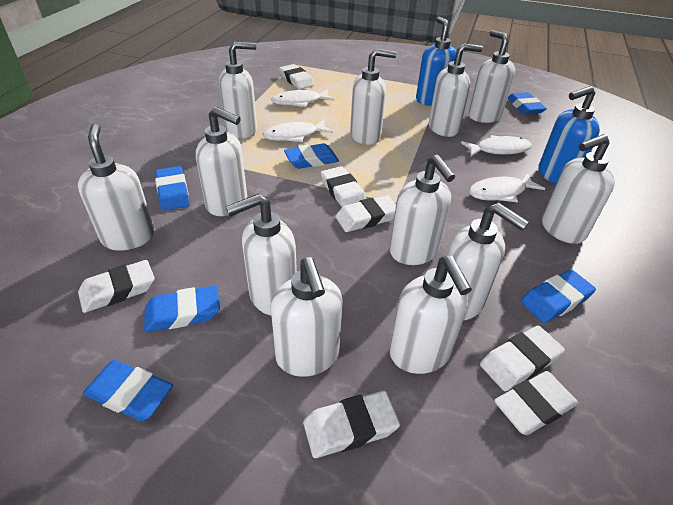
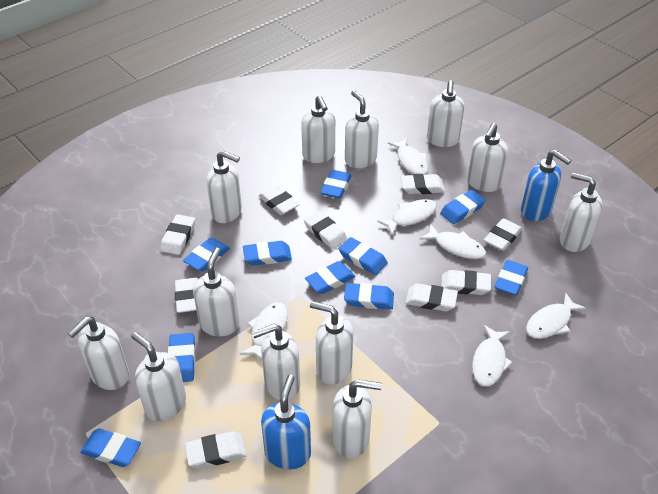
blue eraser: 6 -> 10
white eraser: 7 -> 9
white fish: 4 -> 6

